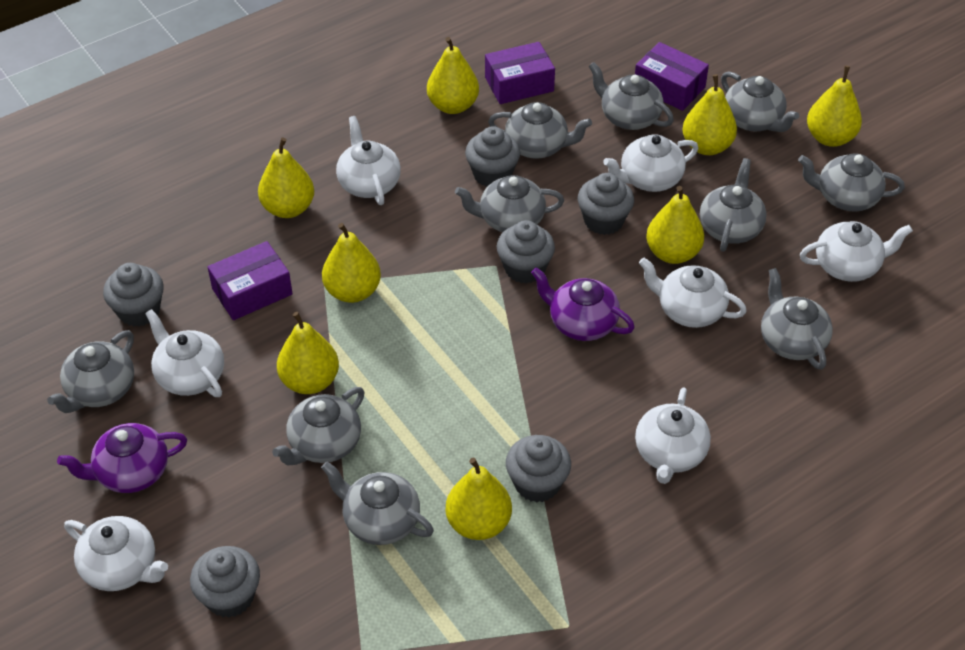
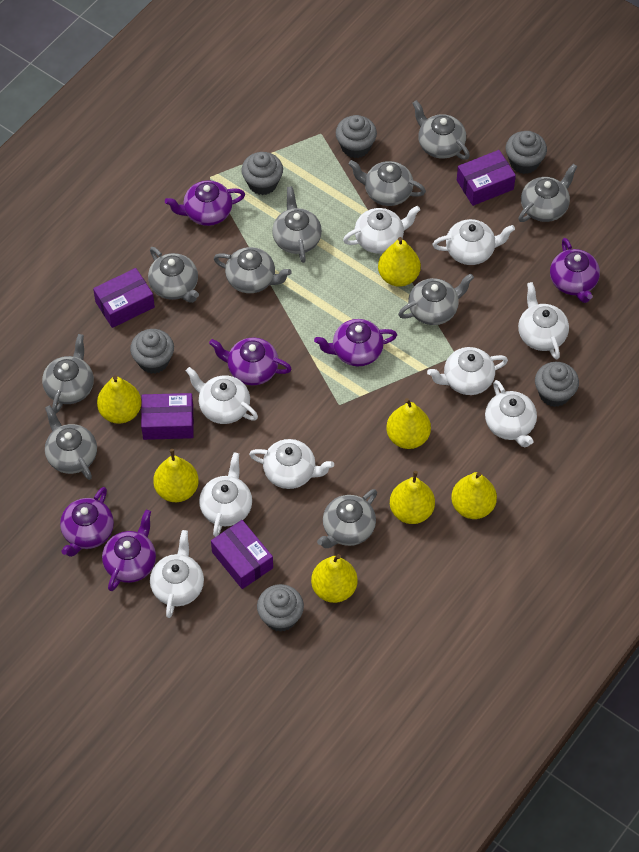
purple box: 3 -> 4
purple teapot: 2 -> 6
white teapot: 7 -> 9
yellow pear: 8 -> 7

